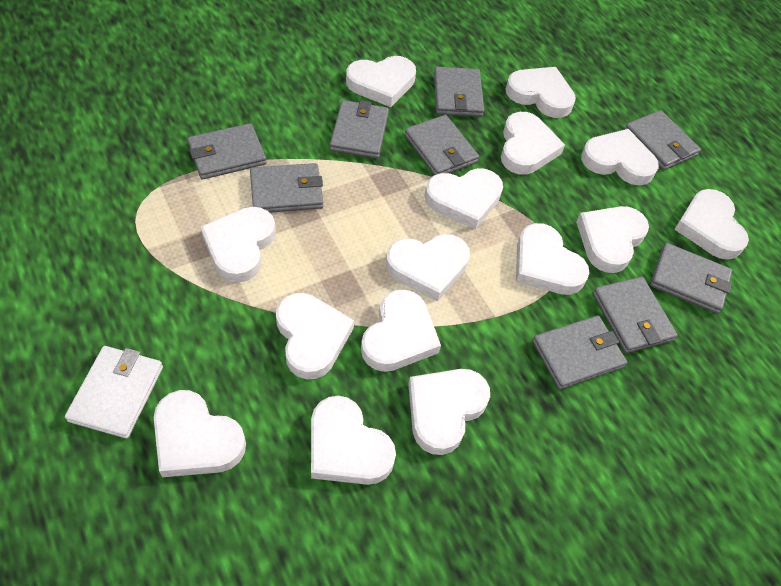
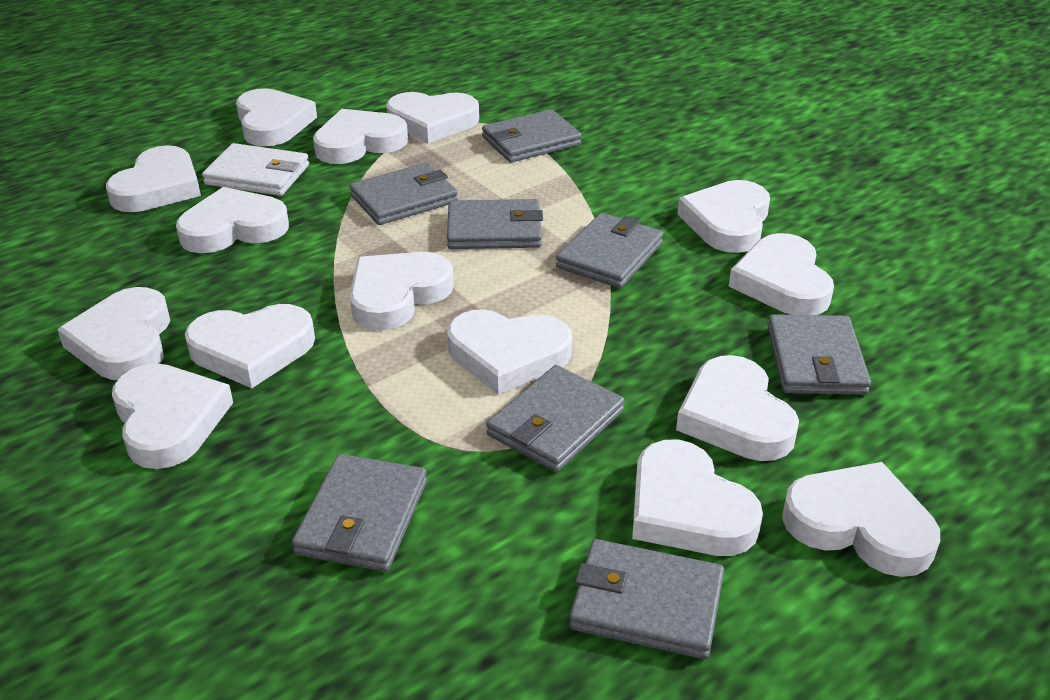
grey wallet: 9 -> 8

